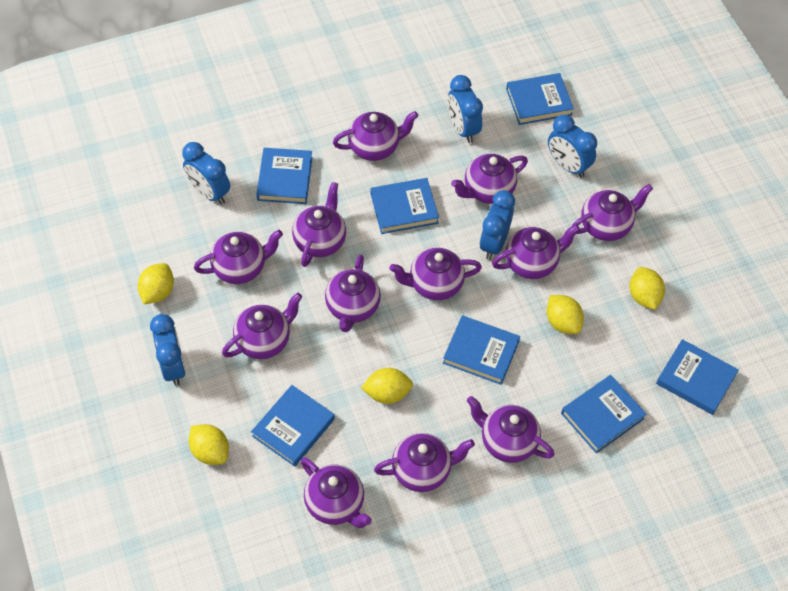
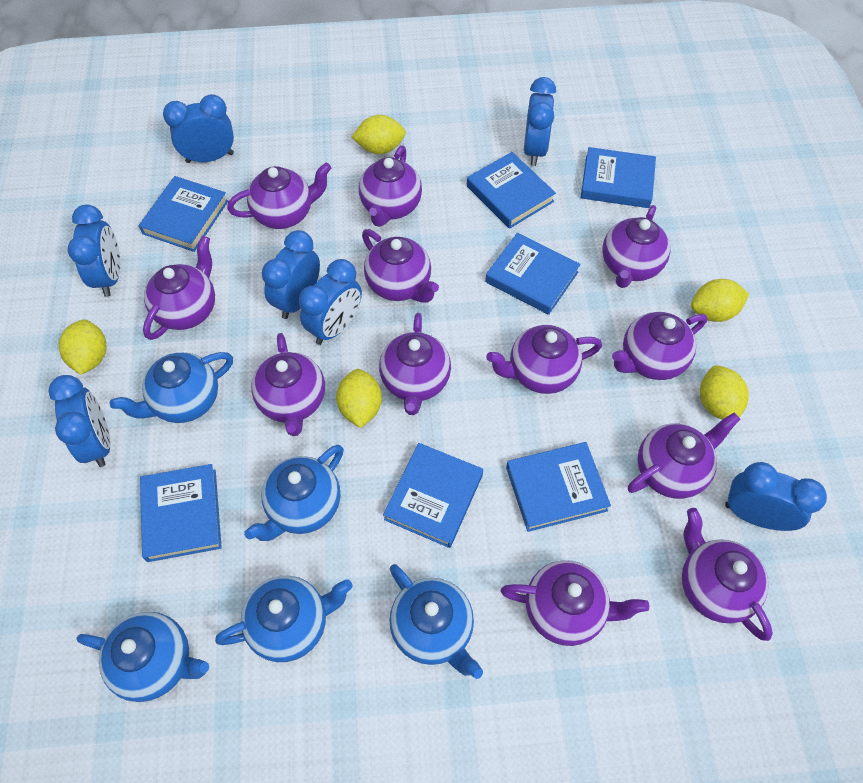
blue clock: 5 -> 7
blue teapot: 0 -> 5

